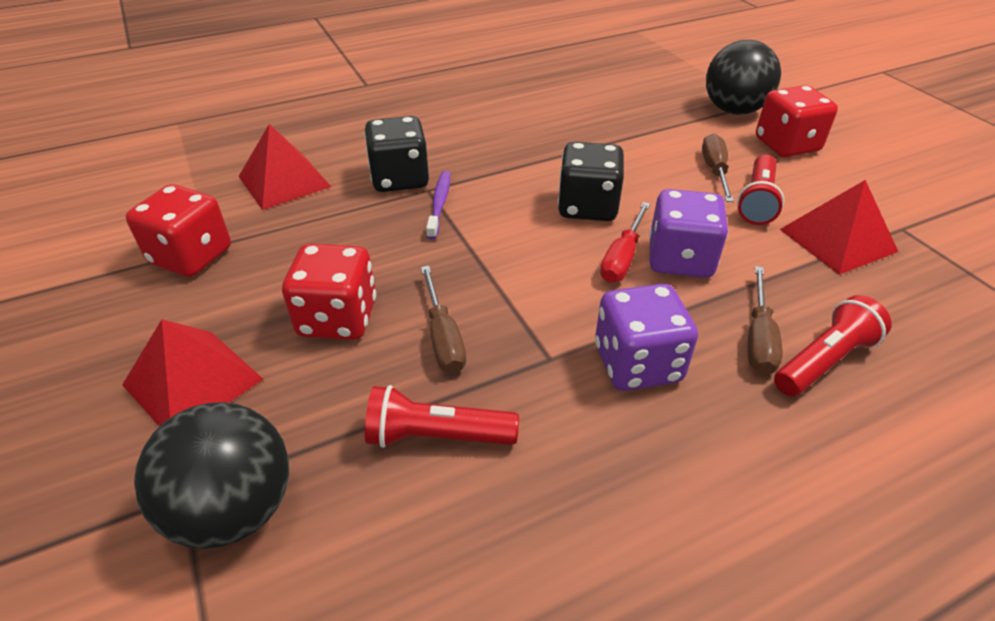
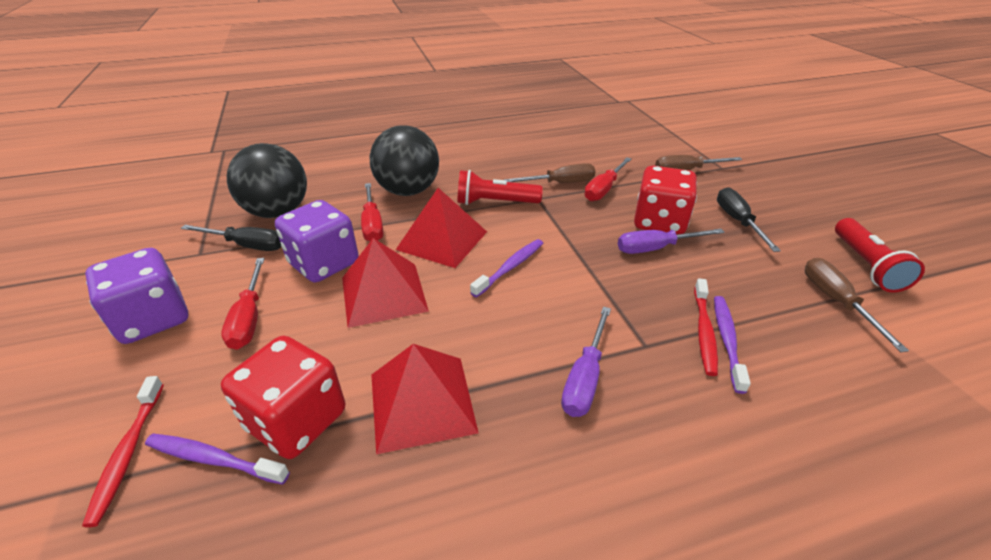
black dice: 2 -> 0
black screwdriver: 0 -> 2
purple screwdriver: 0 -> 2
purple toothbrush: 1 -> 3
red dice: 3 -> 2
red flashlight: 3 -> 2
red screwdriver: 1 -> 3
red toothbrush: 0 -> 2

